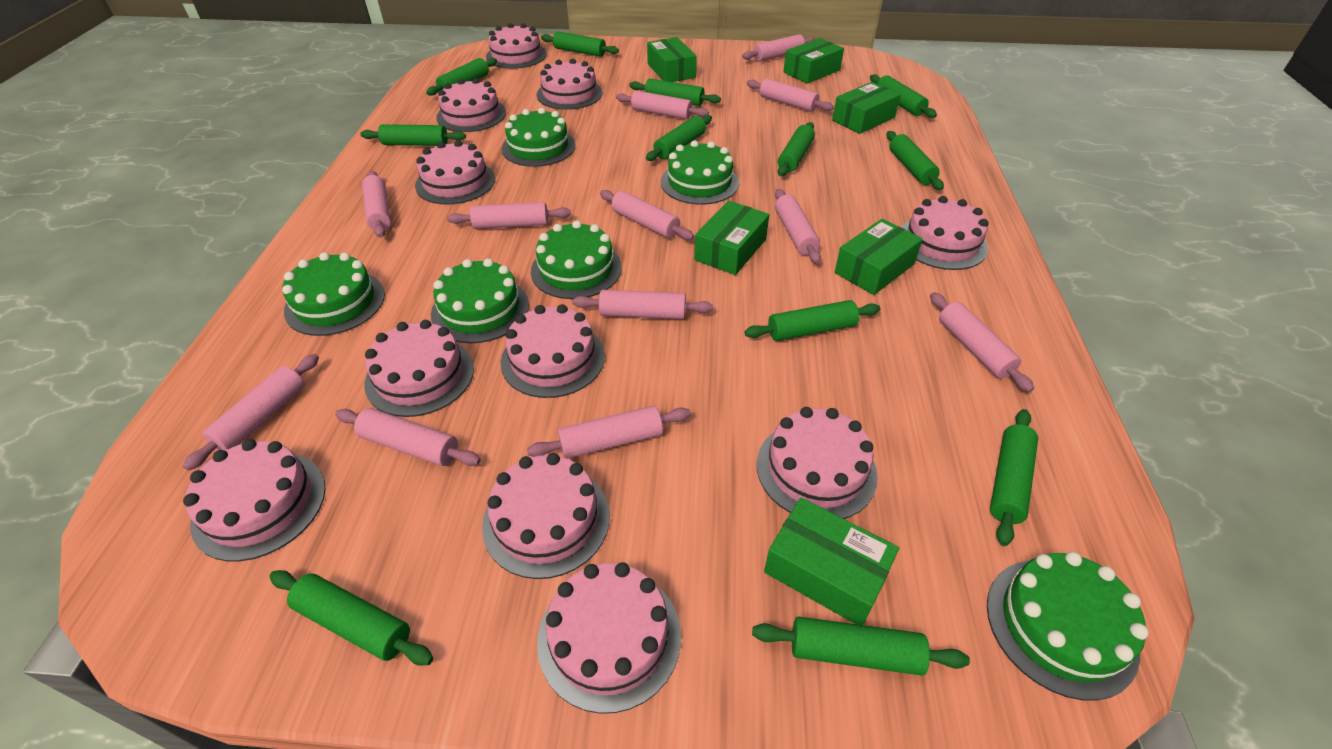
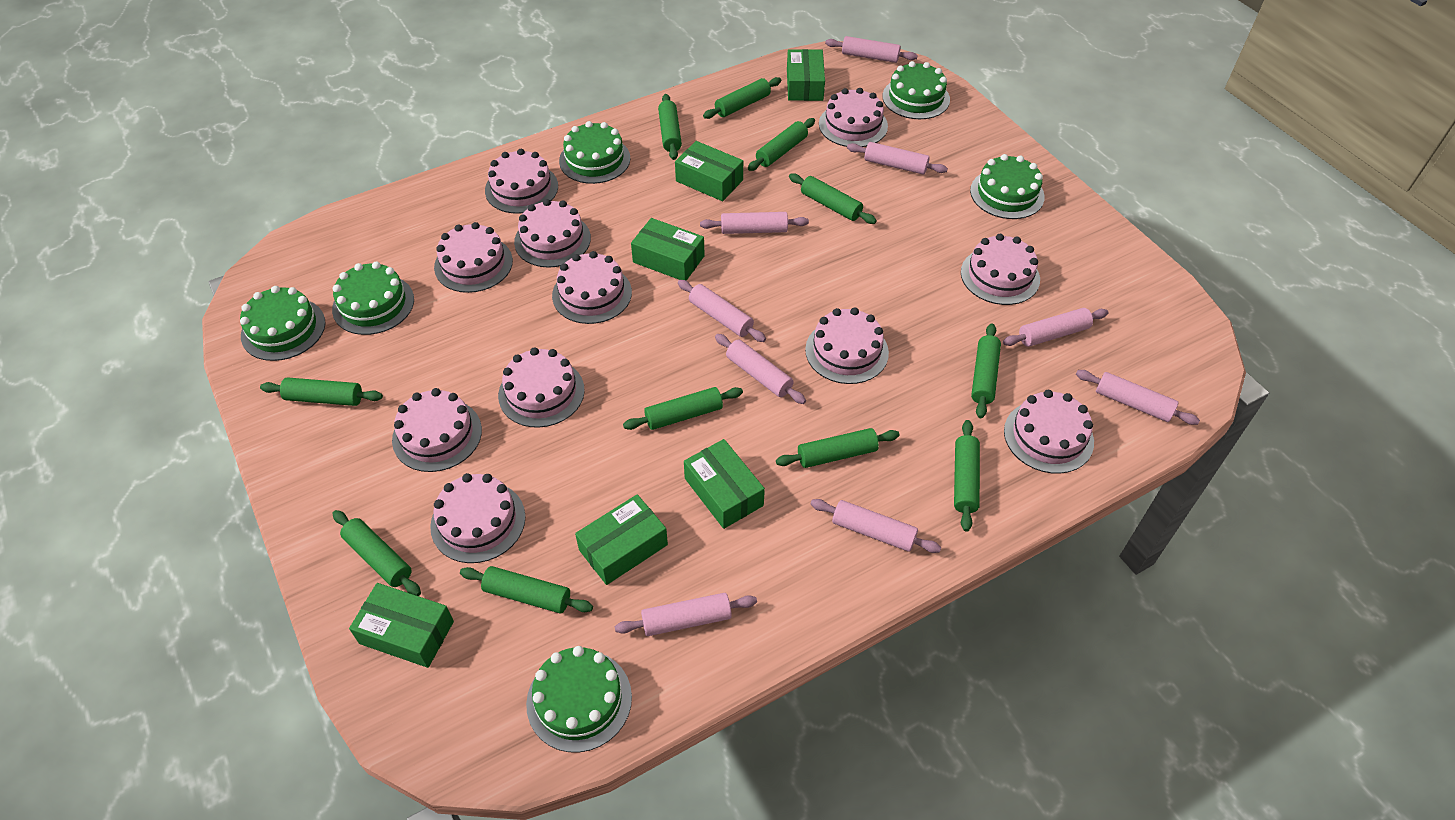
green rolling pin: 12 -> 11
pink rolling pin: 12 -> 9

